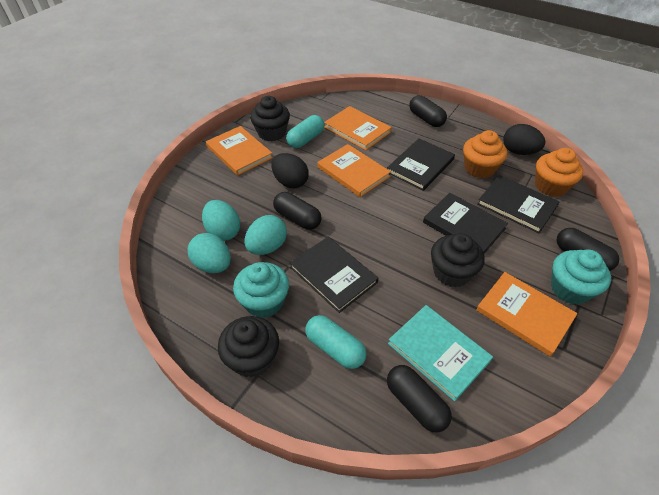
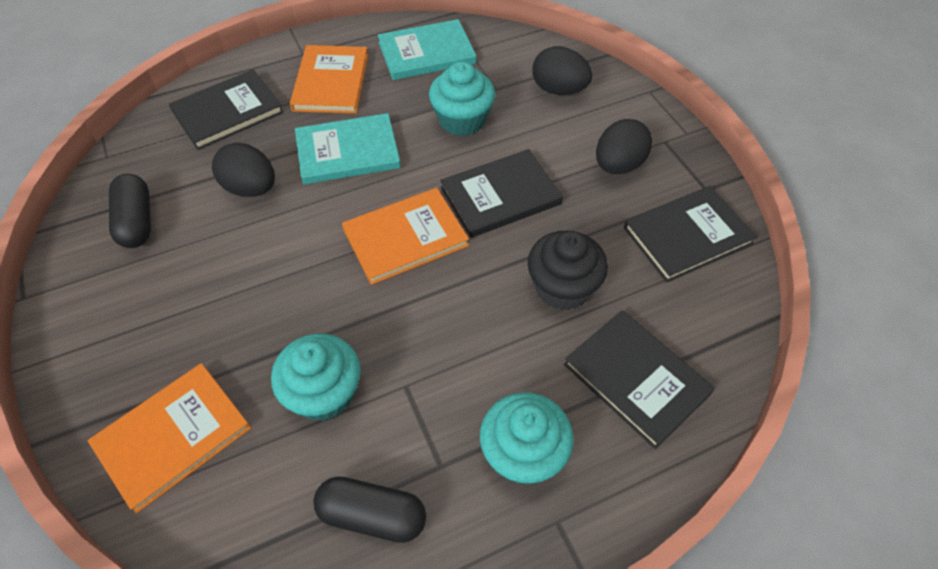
black capsule: 4 -> 2
black cupcake: 3 -> 1
black egg: 2 -> 3
orange book: 4 -> 3
orange cupcake: 2 -> 0
turquoise book: 1 -> 2
turquoise capsule: 2 -> 0
turquoise cupcake: 2 -> 3
turquoise egg: 3 -> 0

